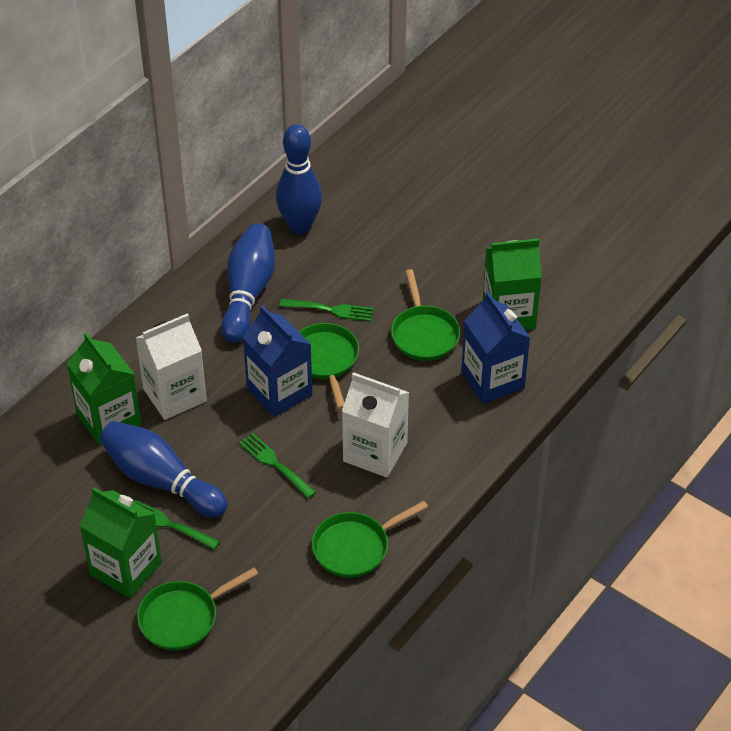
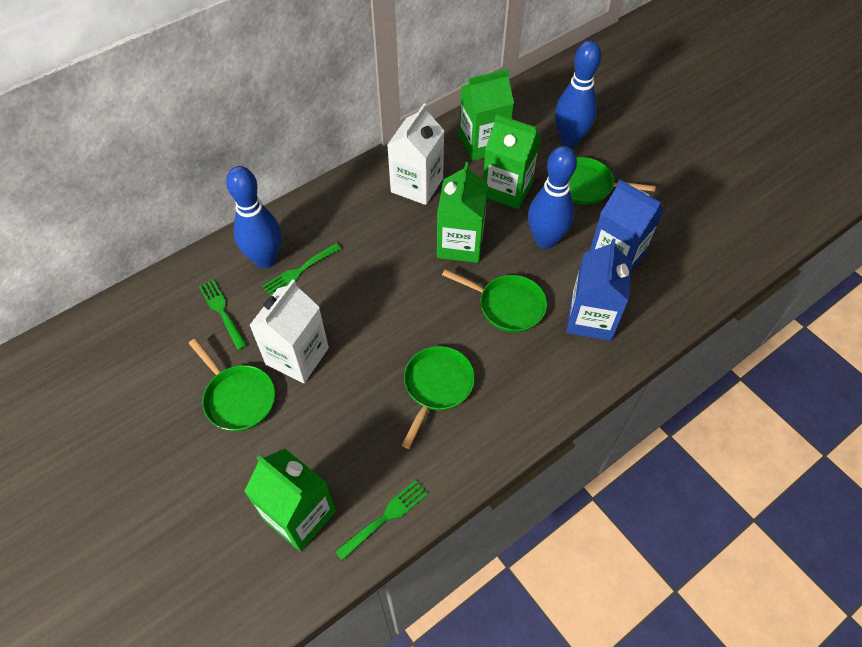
green carton: 3 -> 4

